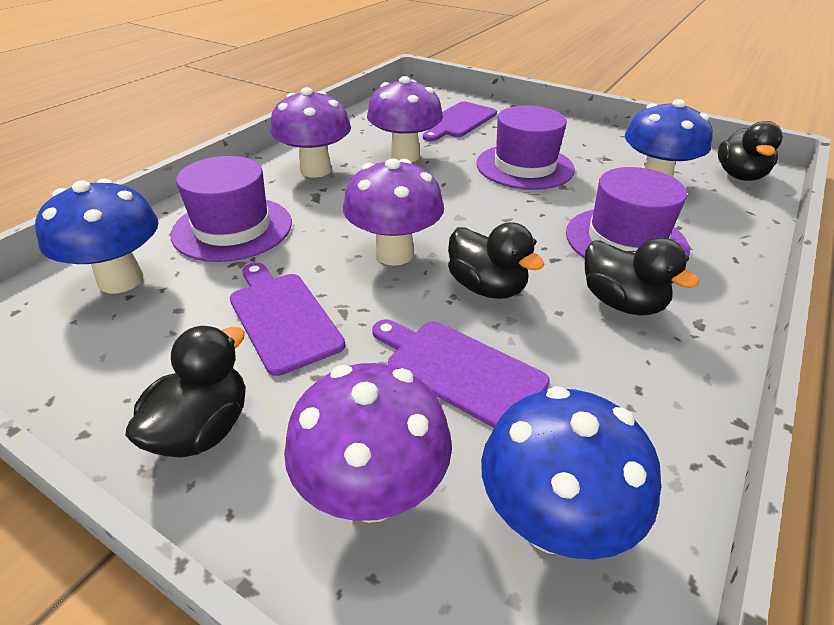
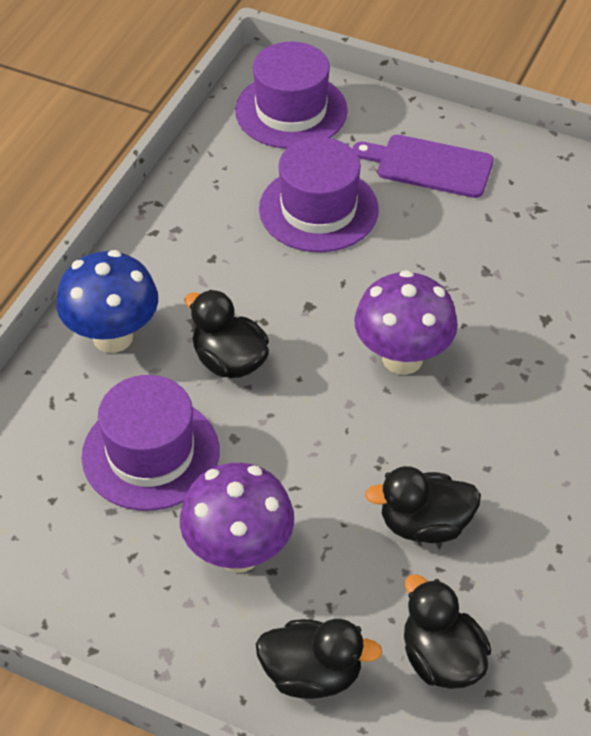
blue mushroom: 3 -> 1
purple cutting board: 3 -> 1
purple mushroom: 4 -> 2

